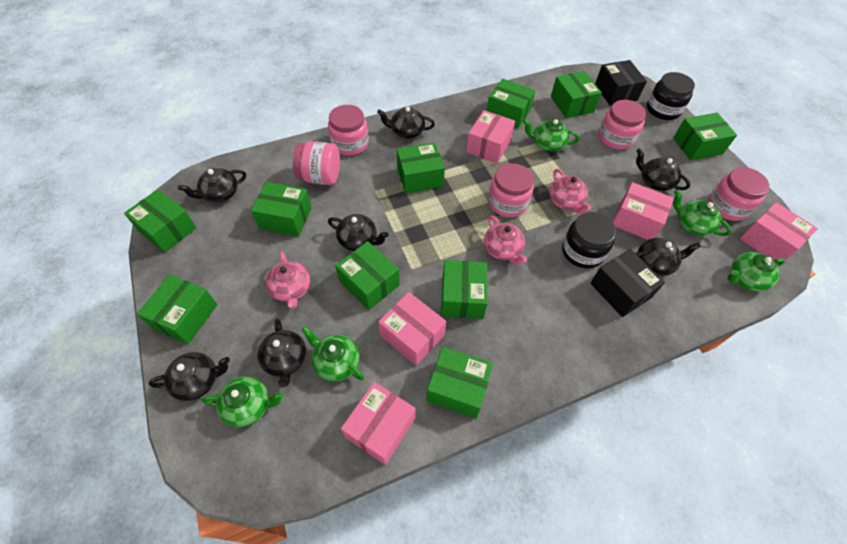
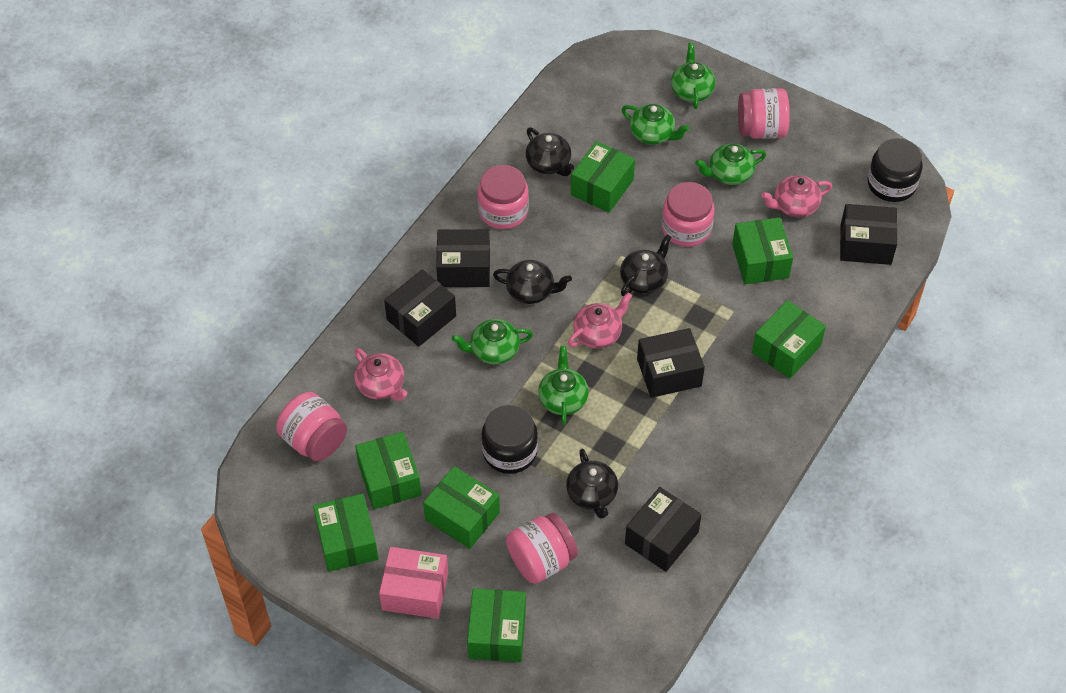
black box: 2 -> 5
black teapot: 7 -> 4
green box: 10 -> 7
pink box: 5 -> 1

